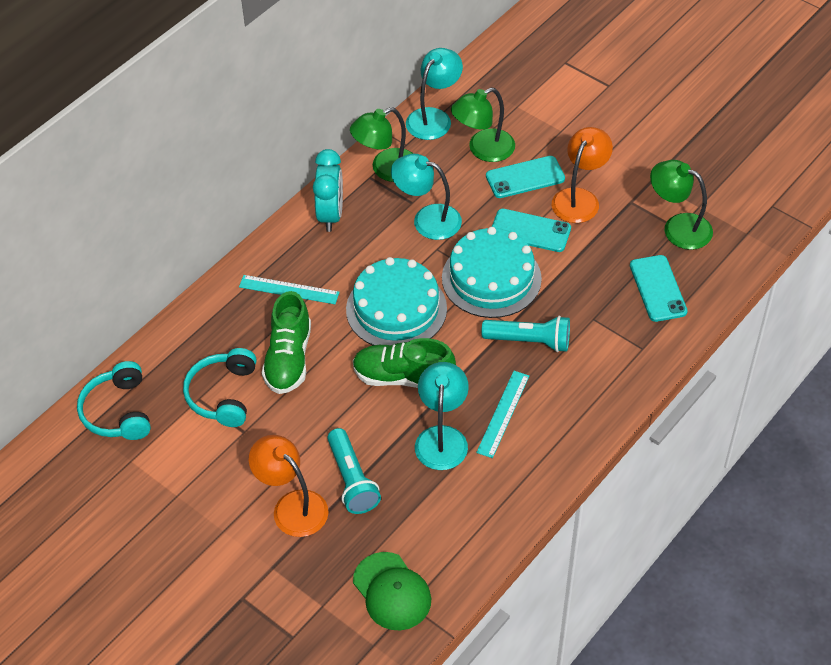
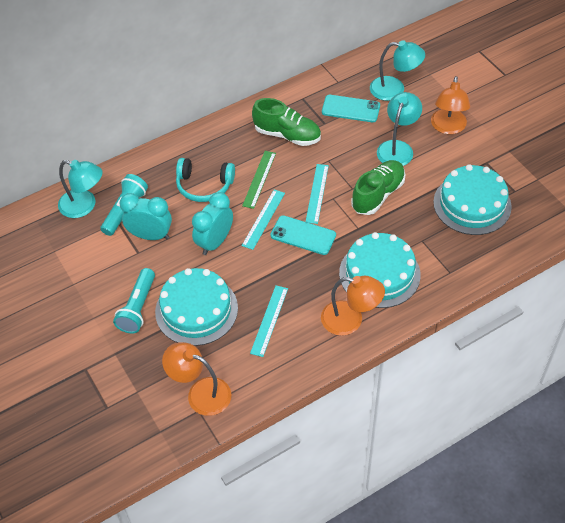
green cap: 1 -> 0
green lamp: 3 -> 0
green ruler: 0 -> 1
orange lamp: 2 -> 3
turquoise cake: 2 -> 3
turquoise clock: 1 -> 2
turquoise headphones: 2 -> 1
turquoise phone: 3 -> 2
turquoise ruler: 2 -> 3

